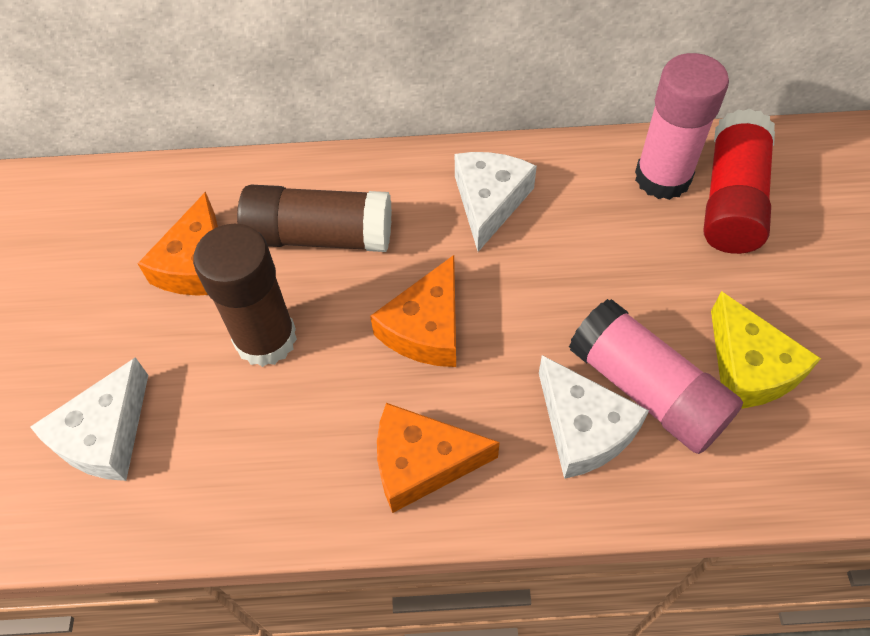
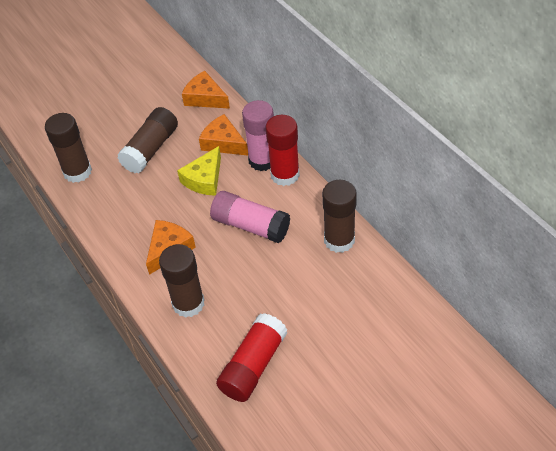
brown glue stick: 2 -> 4
red glue stick: 1 -> 2
white cheese: 3 -> 0

